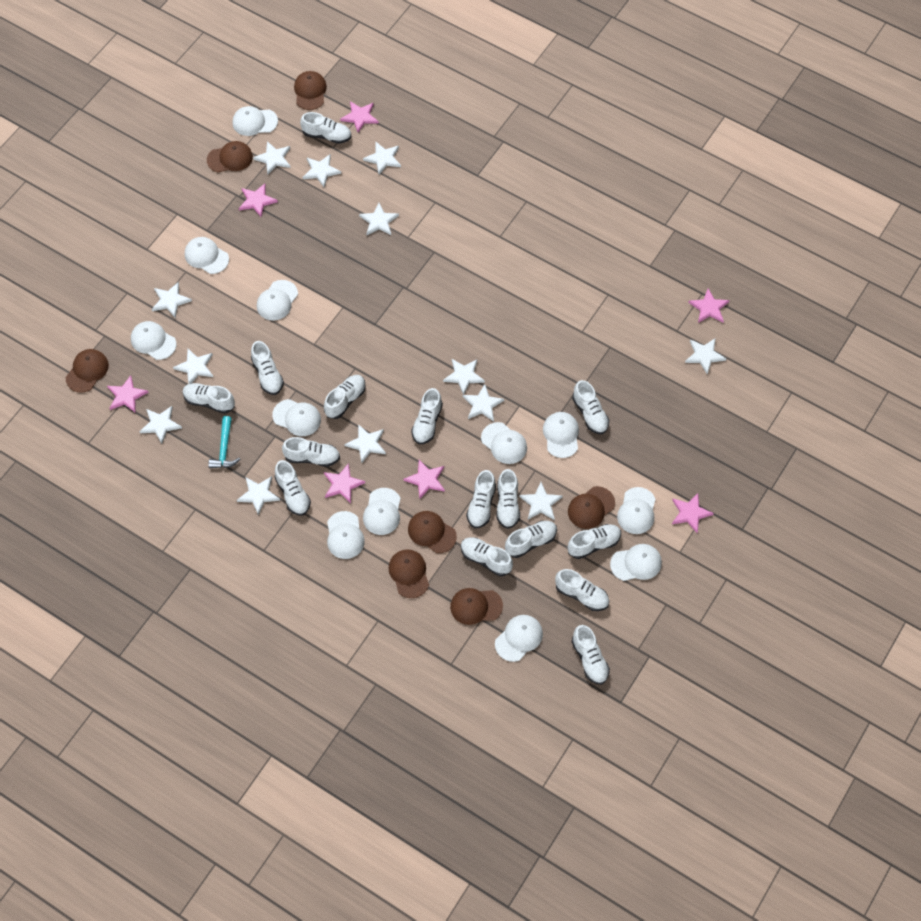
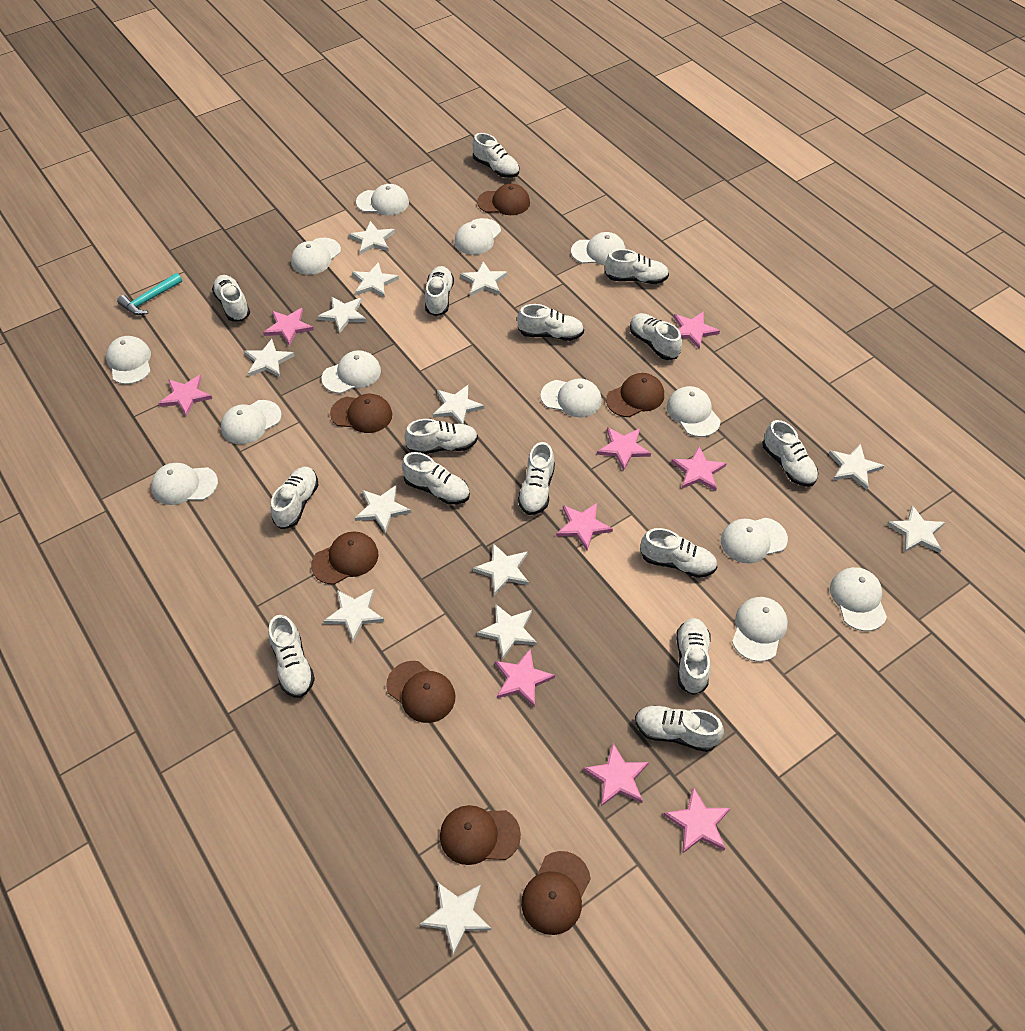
pink star: 7 -> 9
white cap: 12 -> 13

